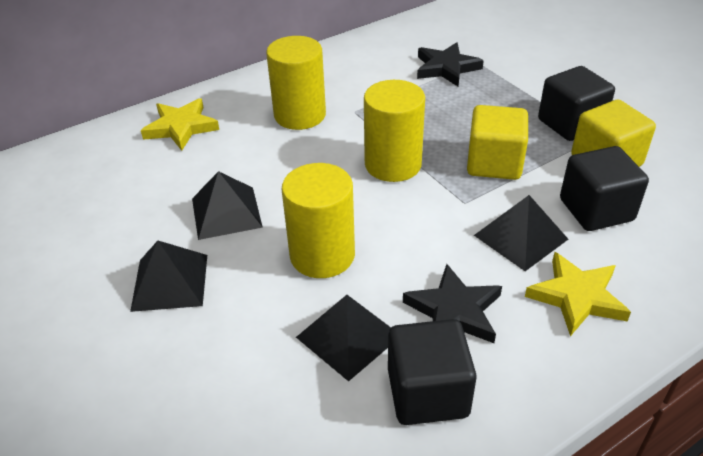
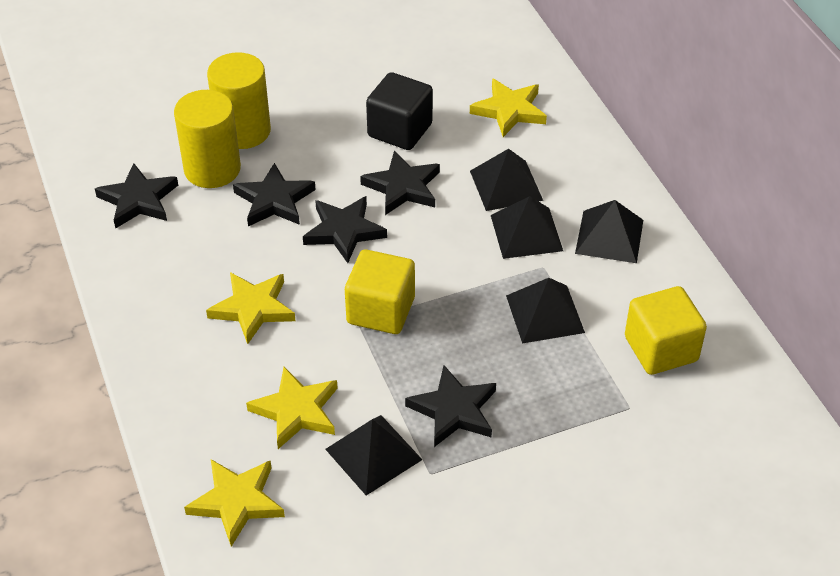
black cube: 3 -> 1
black pyramid: 4 -> 5
black star: 2 -> 5
yellow cylinder: 3 -> 2
yellow star: 2 -> 4

